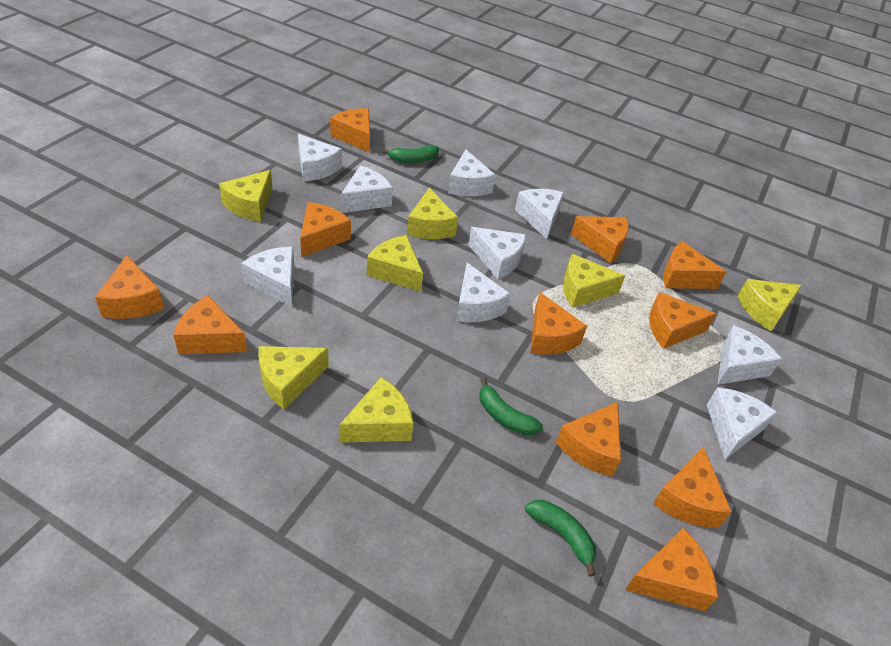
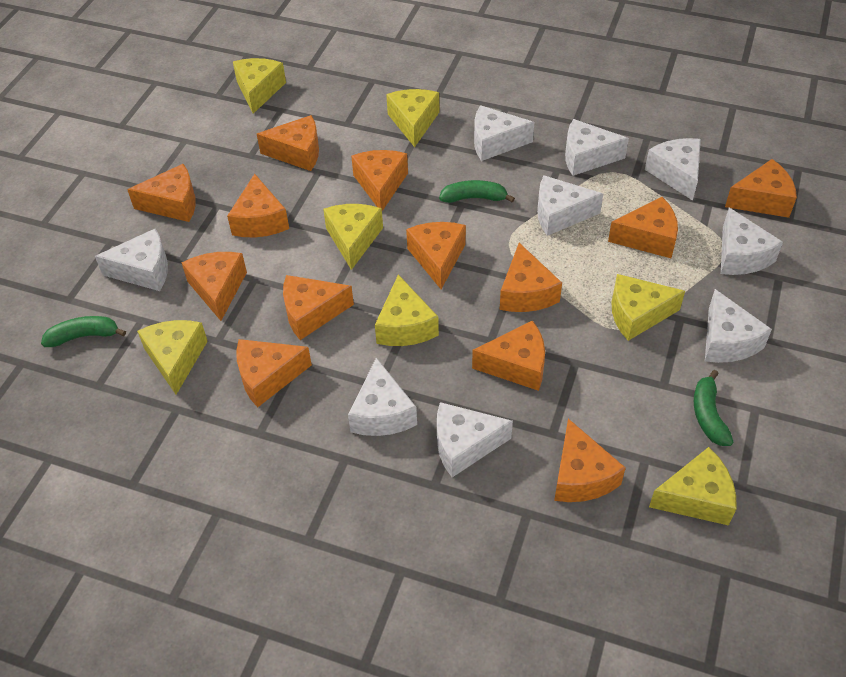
orange cheese: 11 -> 13

